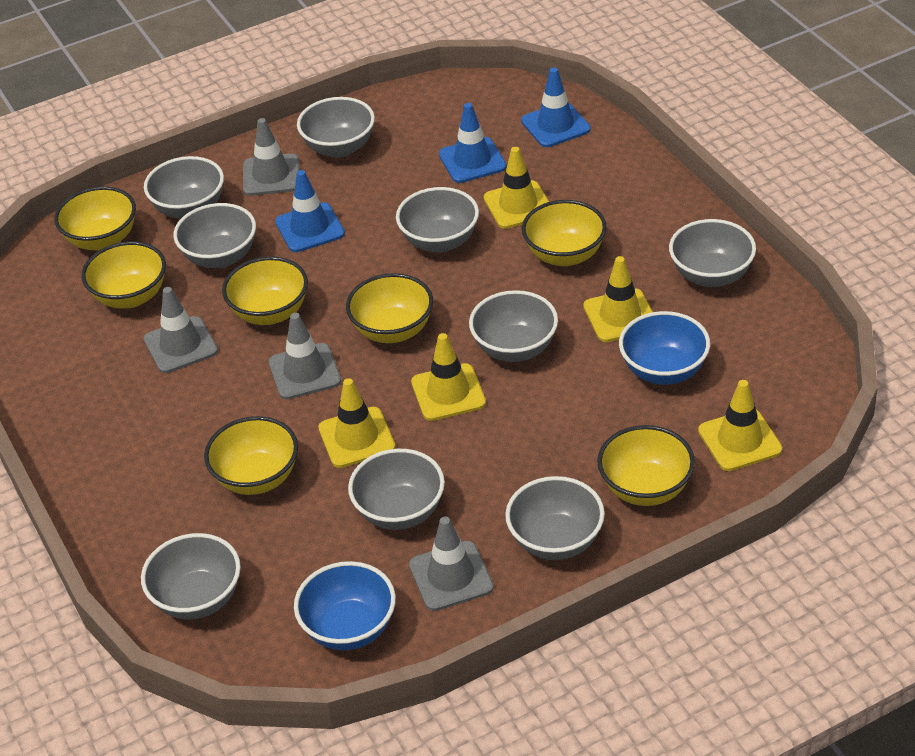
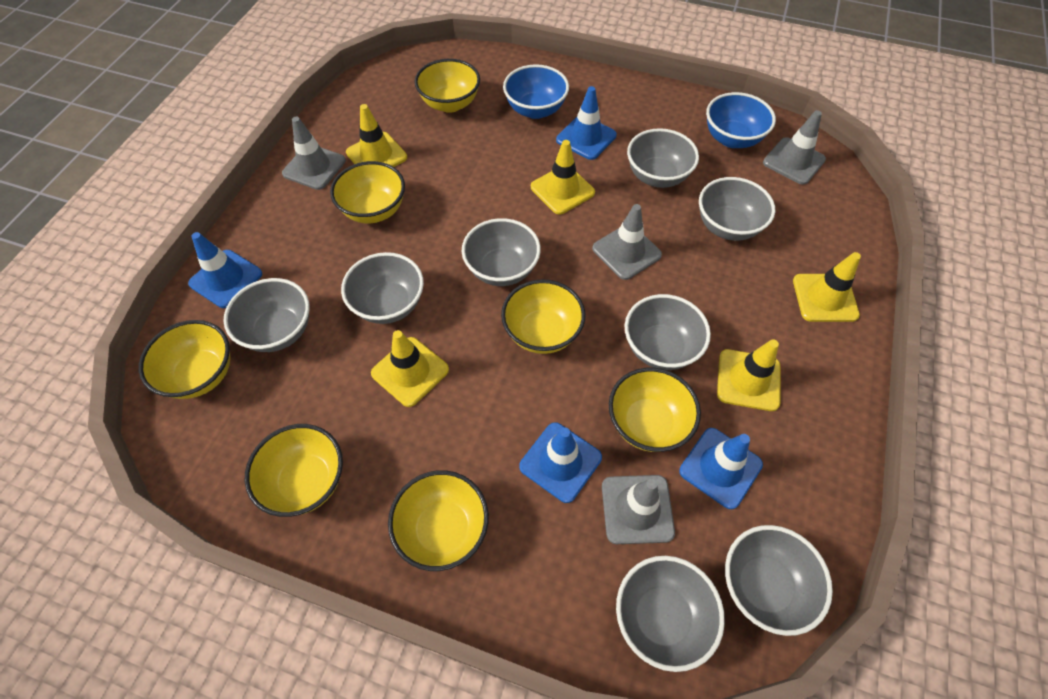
blue traffic cone: 3 -> 4
grey bowl: 9 -> 8

